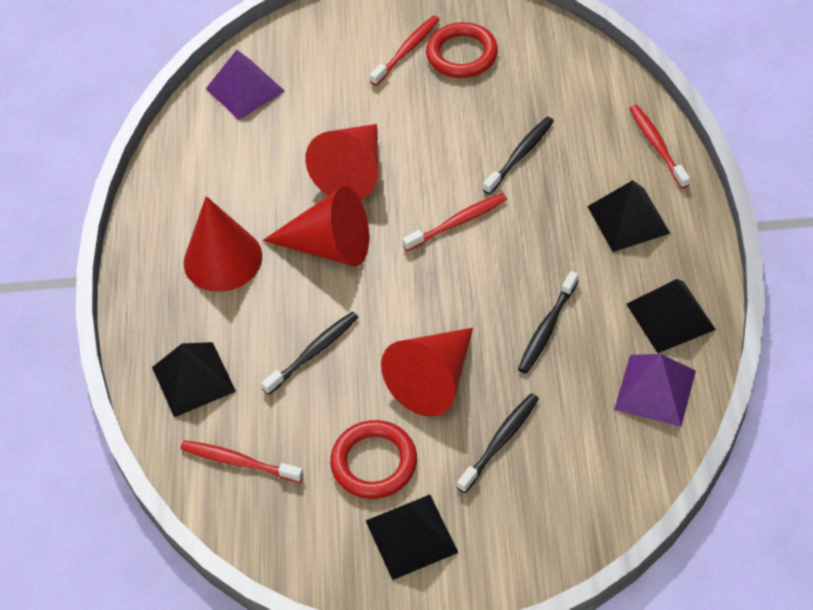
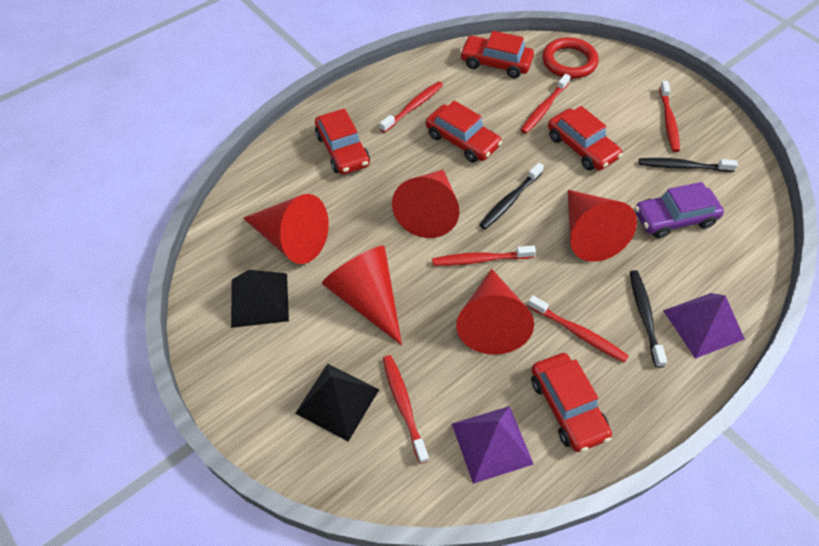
black pyramid: 4 -> 2
black toothbrush: 4 -> 3
purple car: 0 -> 1
red car: 0 -> 5
red cone: 4 -> 5
red ring: 2 -> 1
red toothbrush: 4 -> 6

